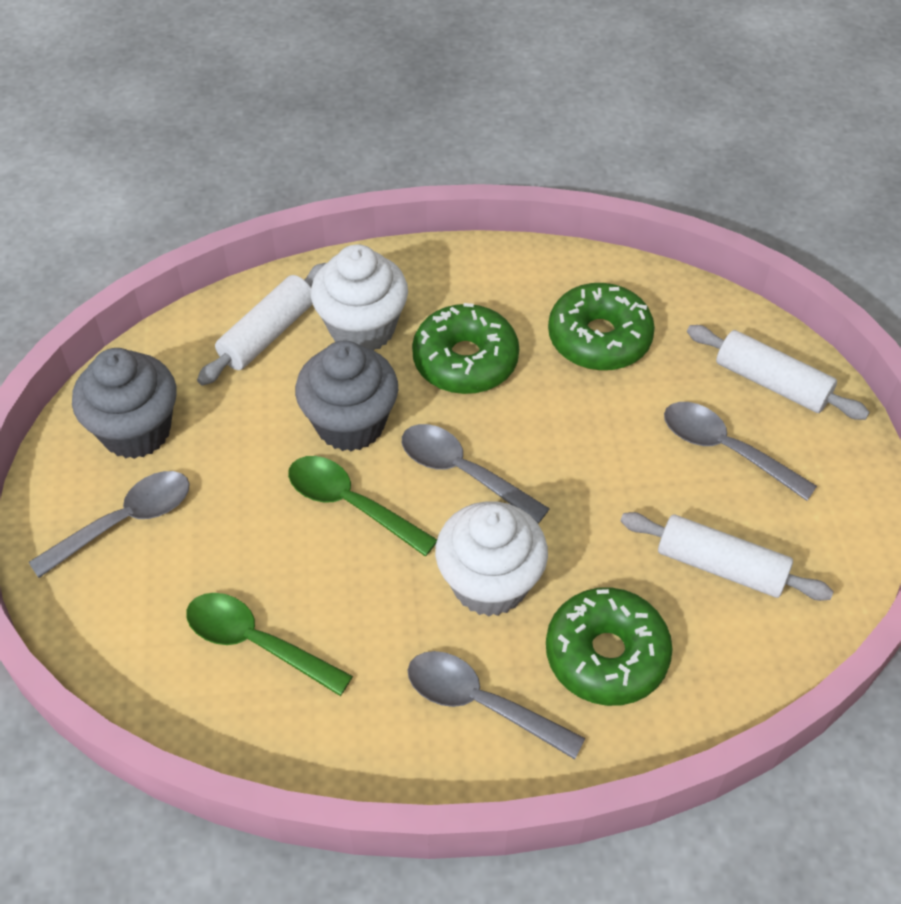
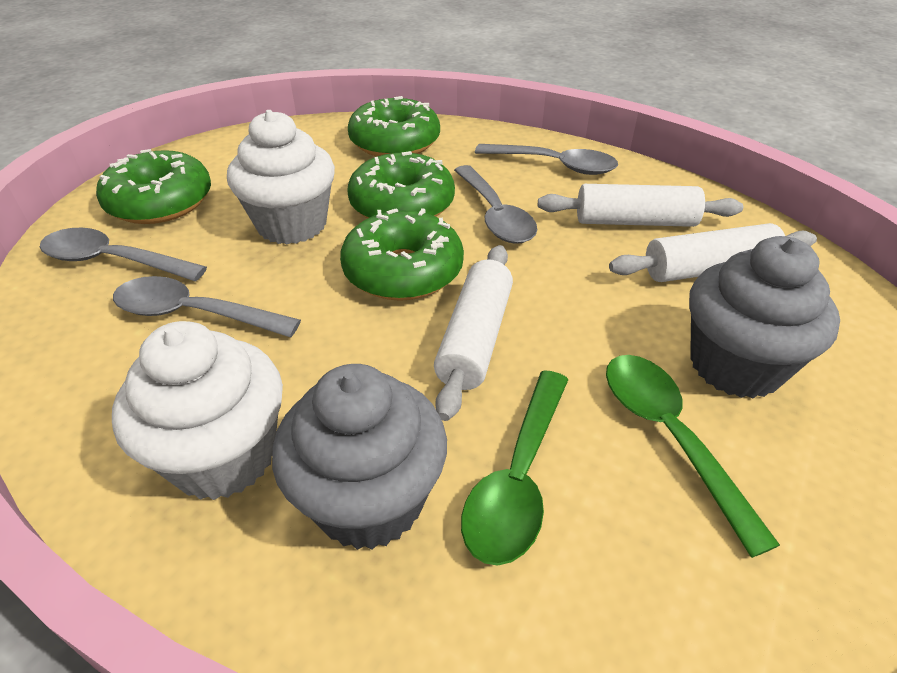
green donut: 3 -> 4

